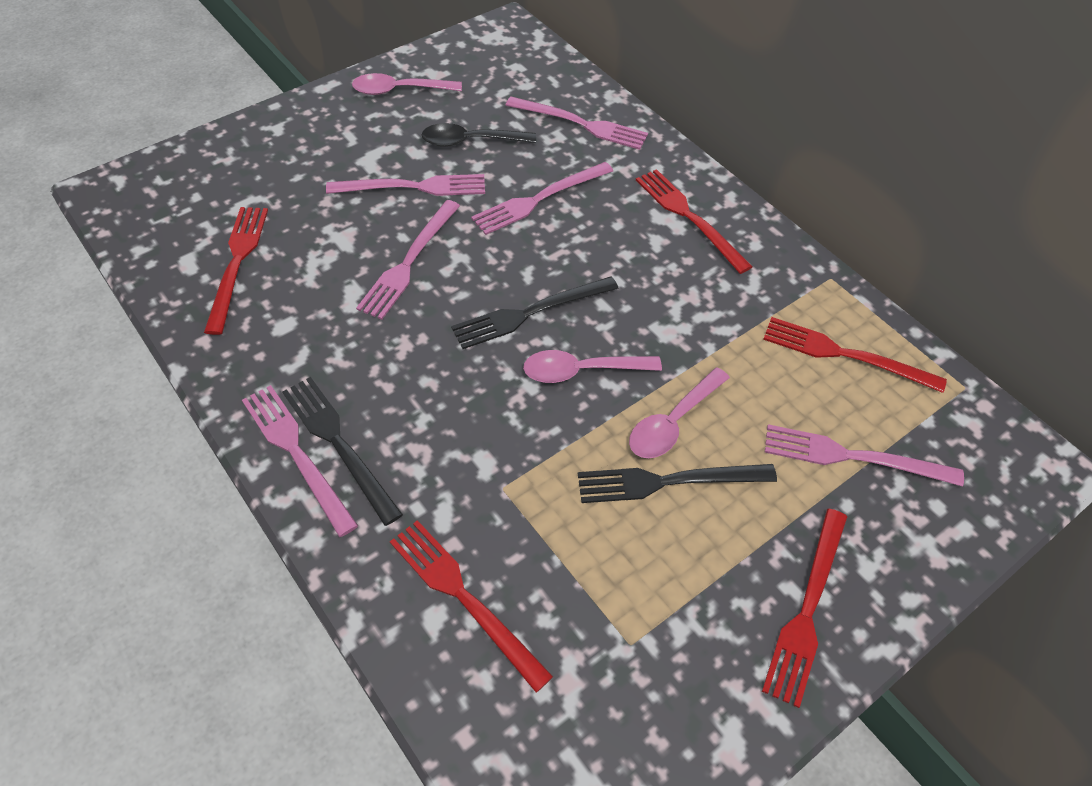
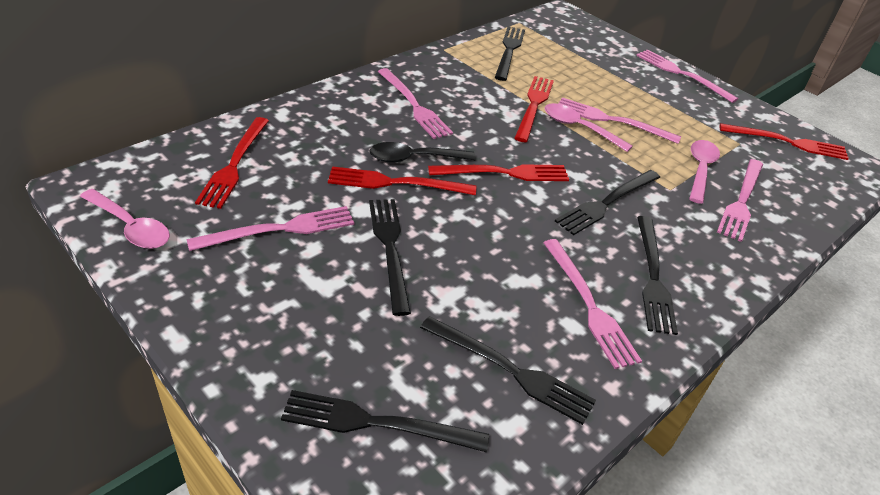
black fork: 3 -> 6

